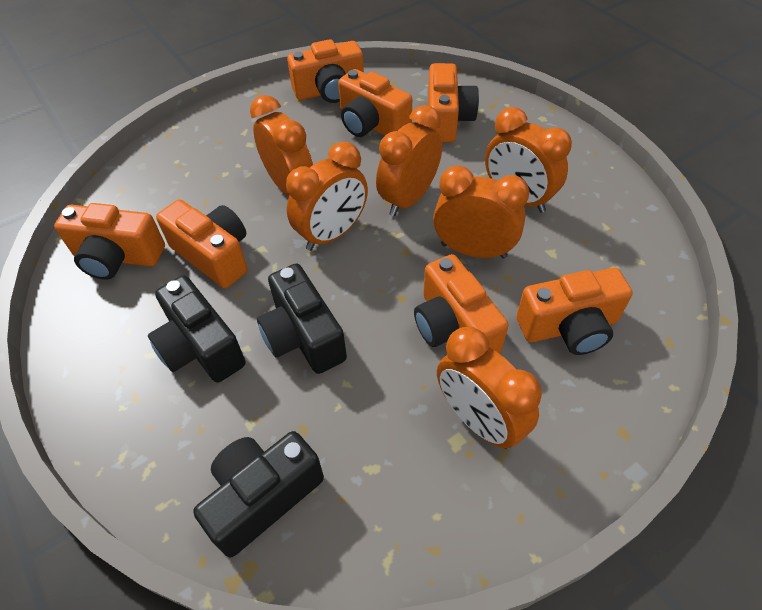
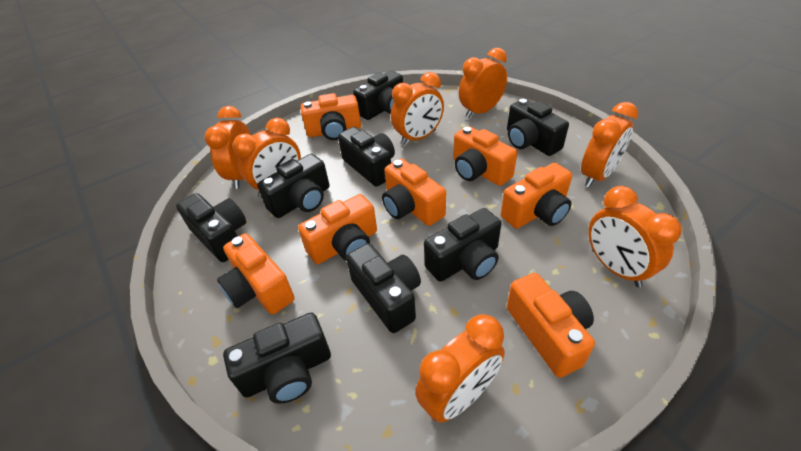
black camera: 3 -> 8
orange clock: 6 -> 7

